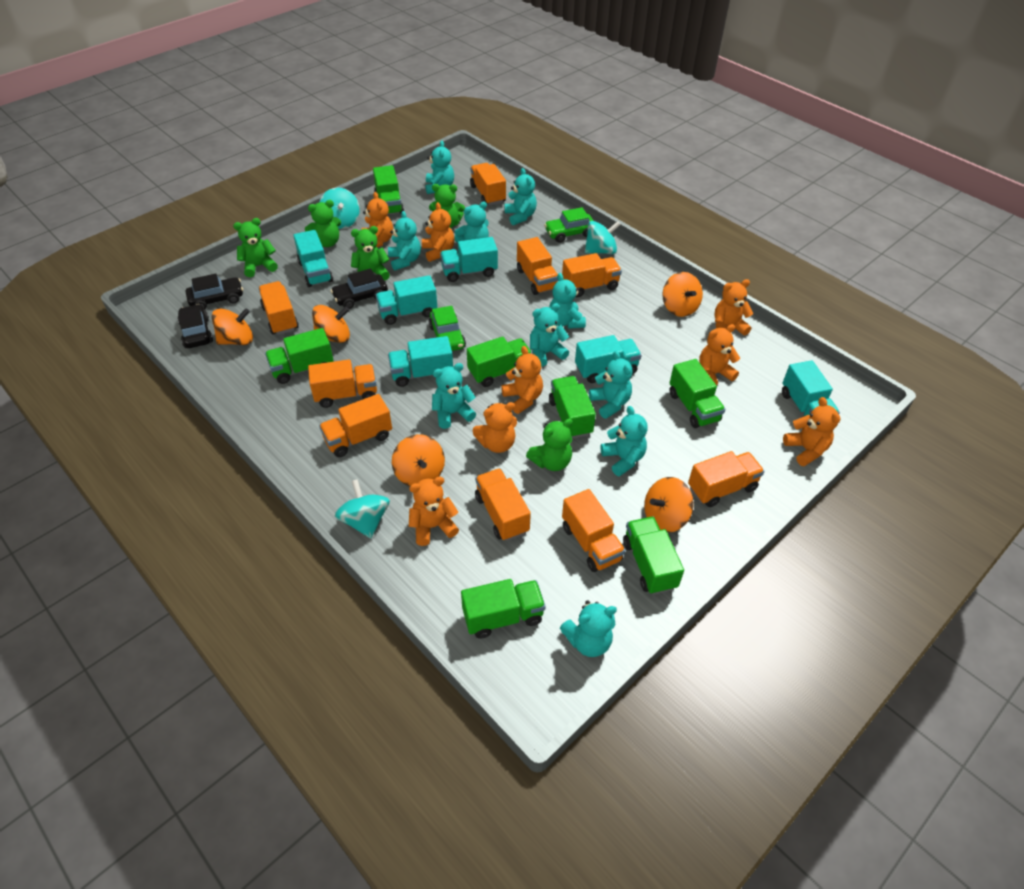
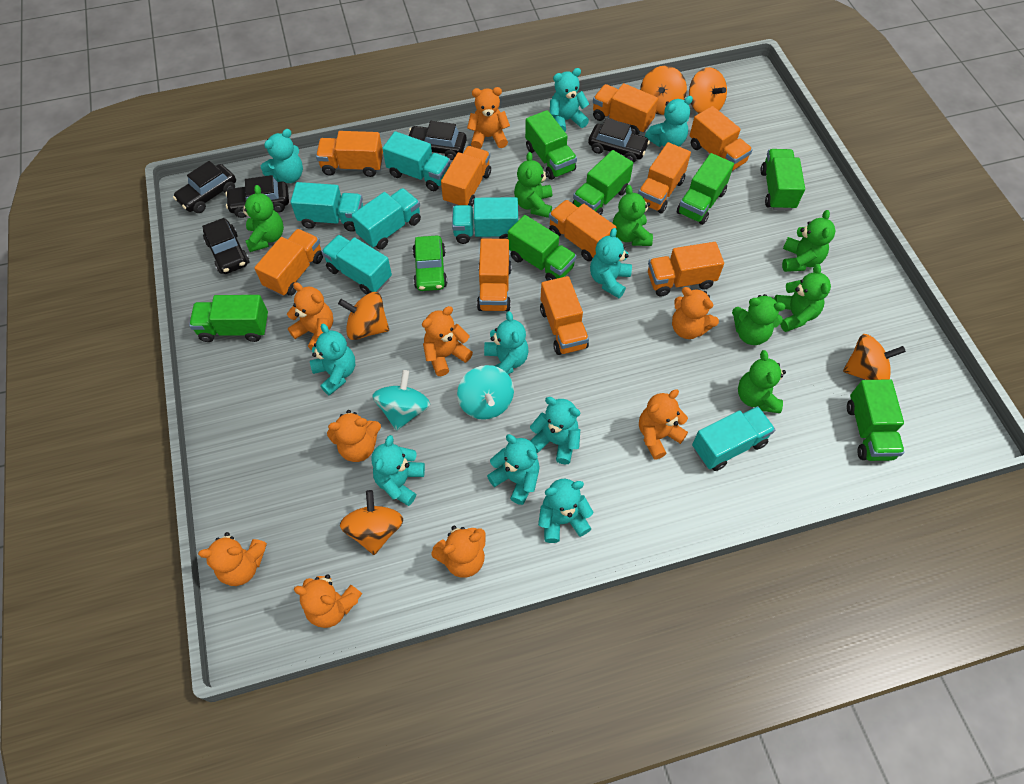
black car: 3 -> 5
green car: 2 -> 1
green teddy bear: 5 -> 7
orange teddy bear: 8 -> 9
orange truck: 9 -> 10
turquoise spinning top: 3 -> 2

